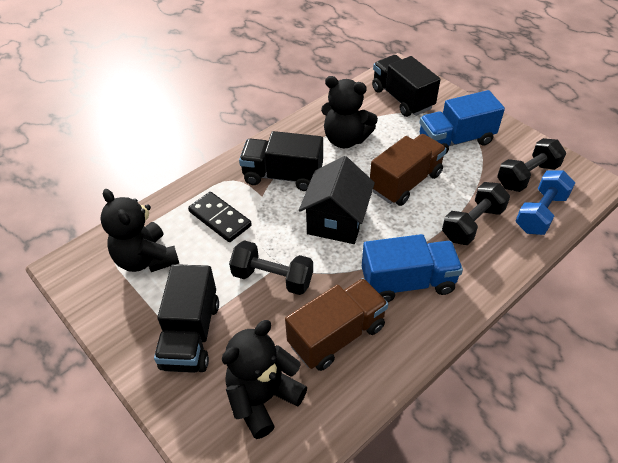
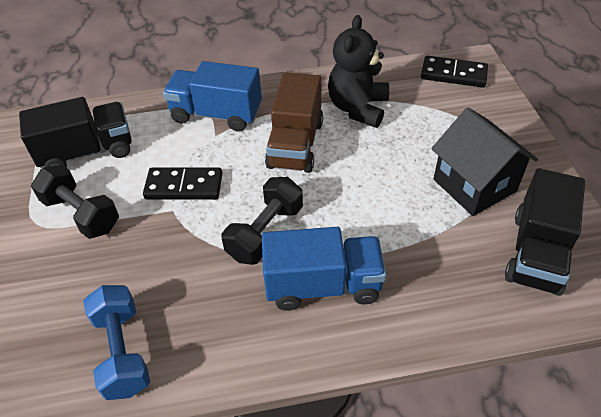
black domino: 1 -> 2
black dumbbell: 3 -> 2
black teddy bear: 3 -> 1
black truck: 3 -> 2
brown truck: 2 -> 1

